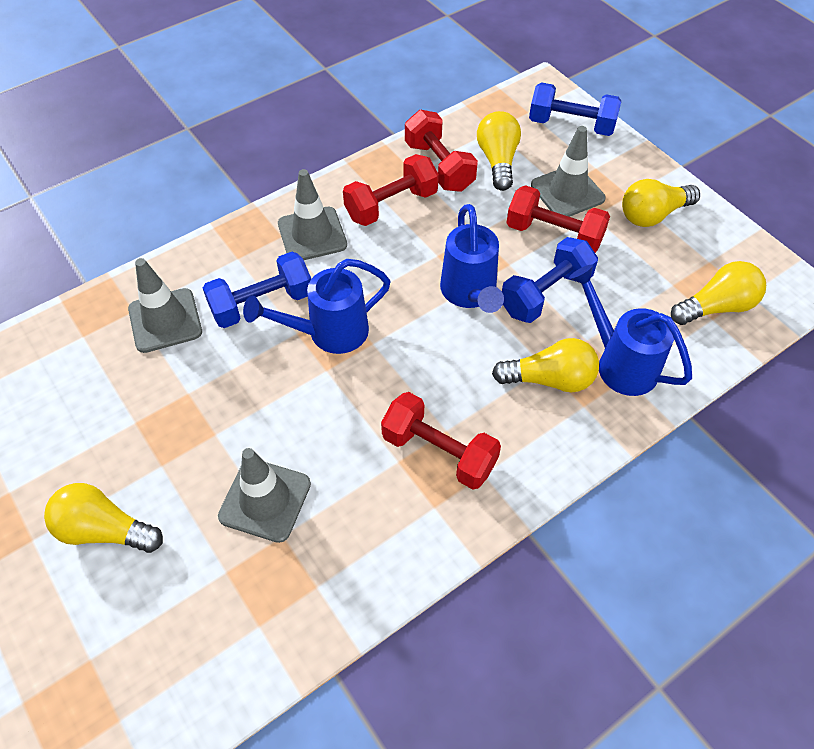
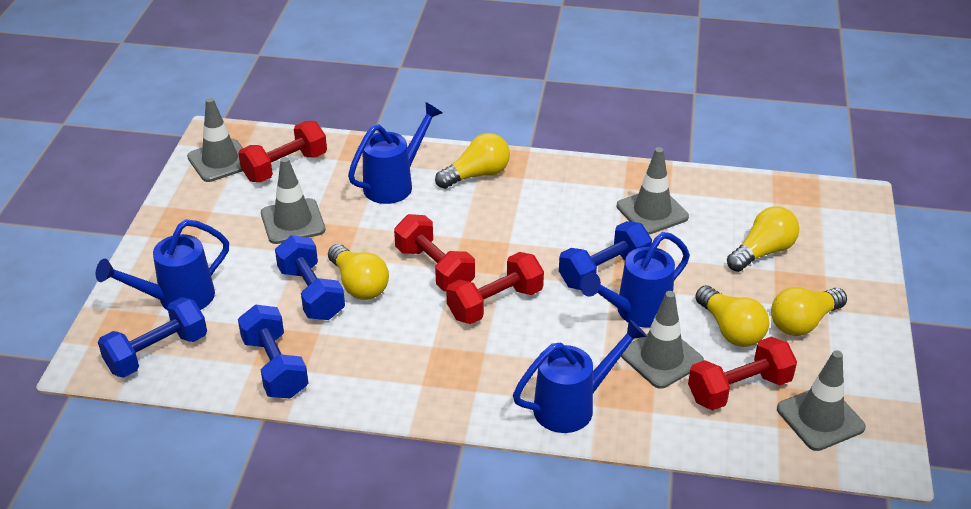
blue dumbbell: 3 -> 4
blue watering can: 3 -> 4
grey traffic cone: 4 -> 5

